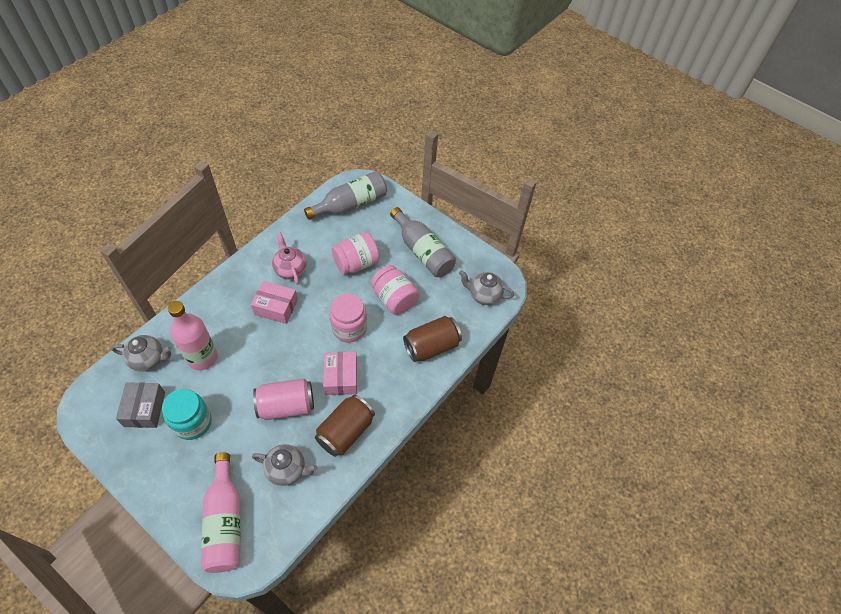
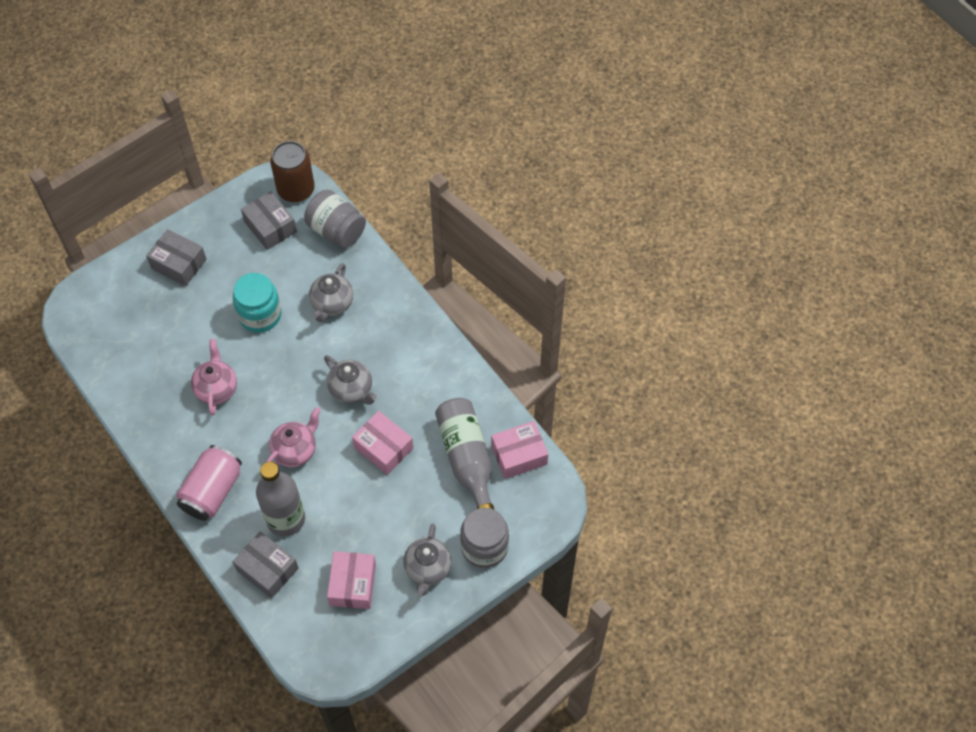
brown can: 2 -> 1
grey box: 1 -> 3
grey jar: 0 -> 2
pink bottle: 2 -> 0
pink box: 2 -> 3
pink jar: 3 -> 0
pink teapot: 1 -> 2

